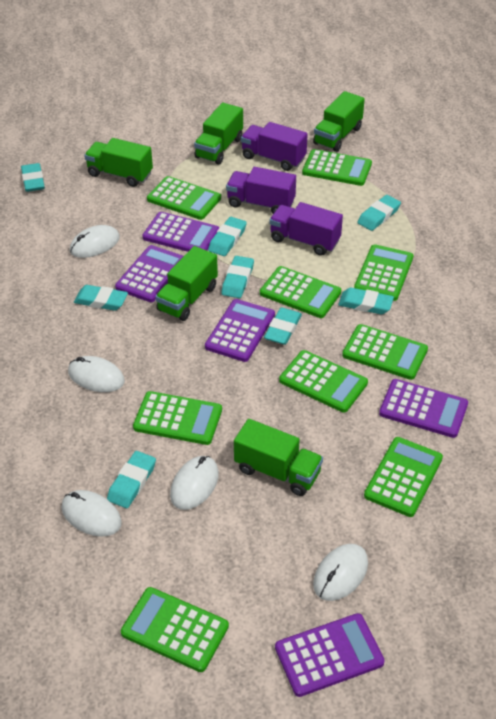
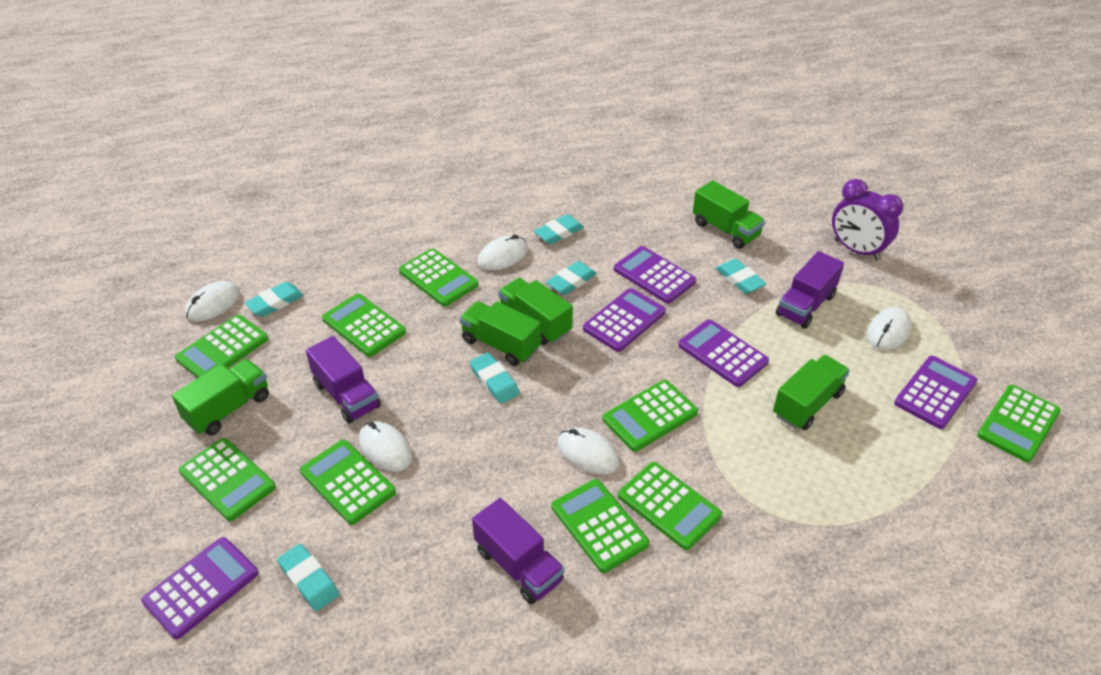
purple clock: 0 -> 1
turquoise eraser: 8 -> 6

